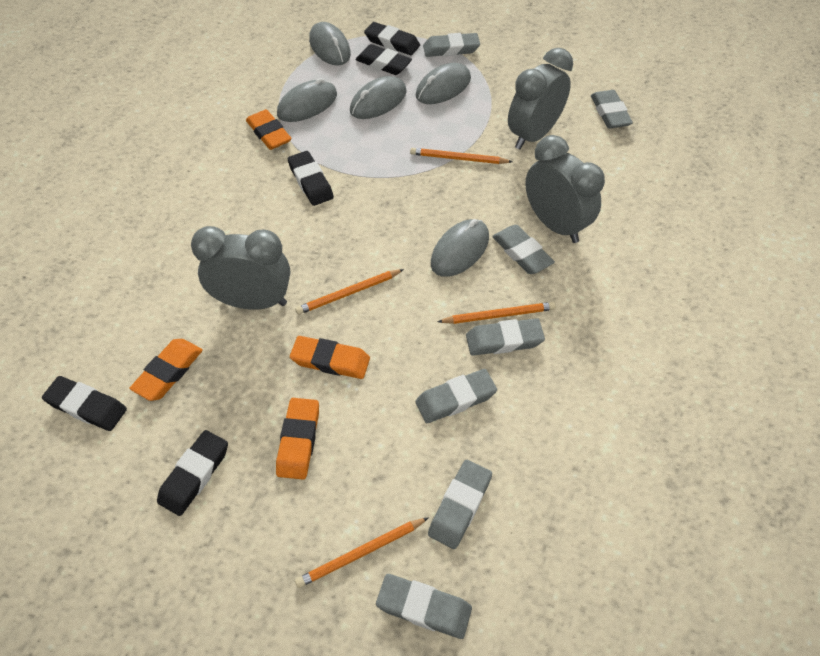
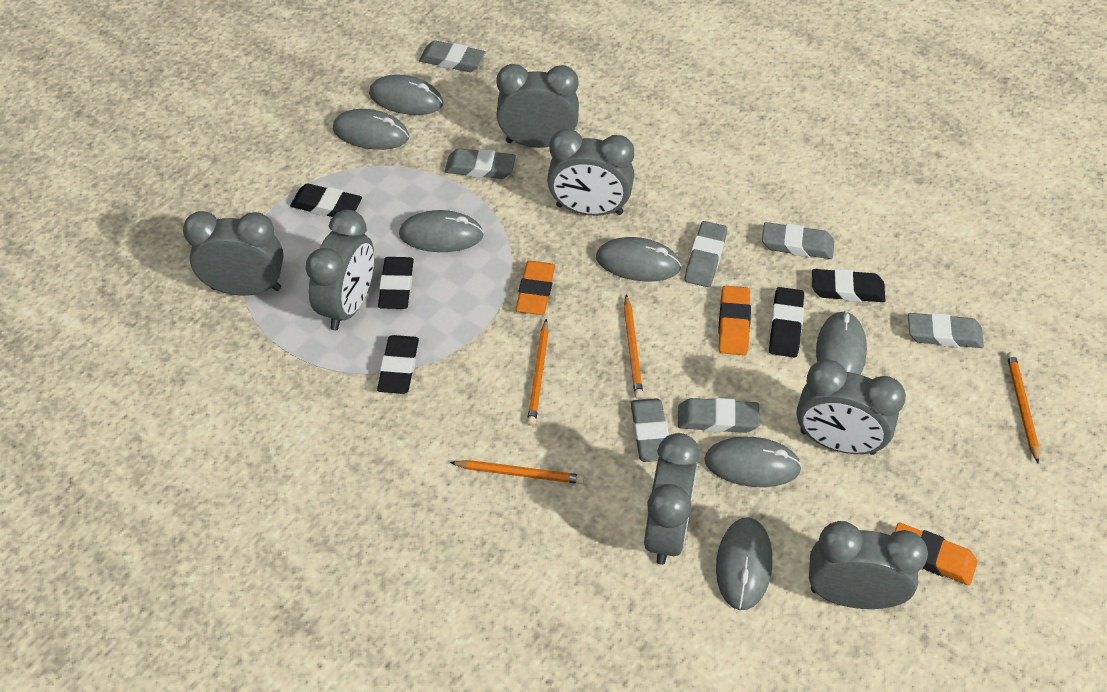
grey clock: 3 -> 7
grey mouse: 5 -> 7
orange eraser: 4 -> 3

